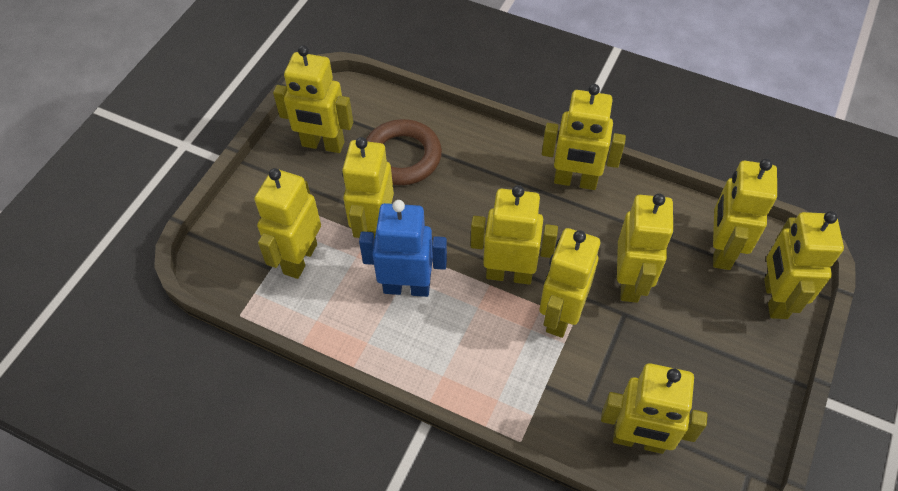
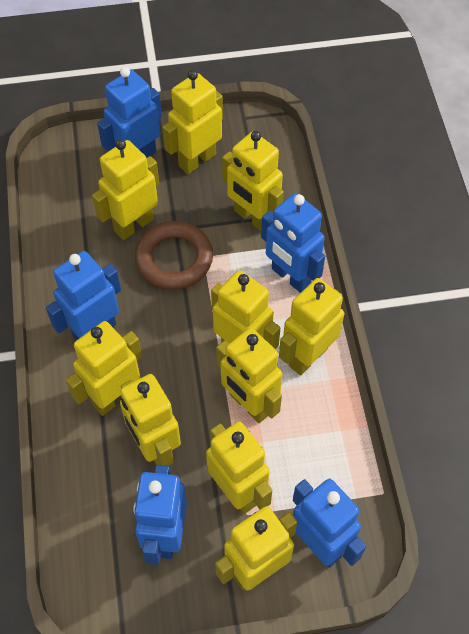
blue robot: 1 -> 5

